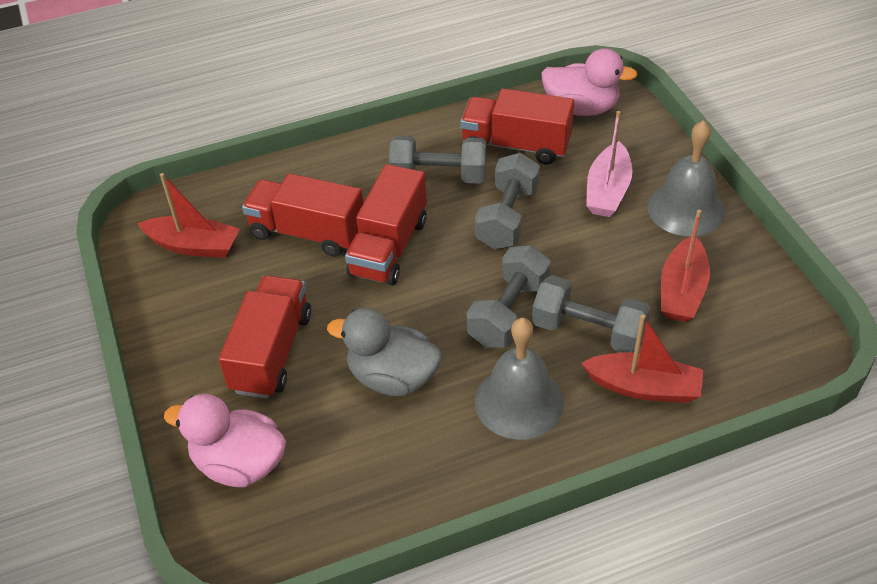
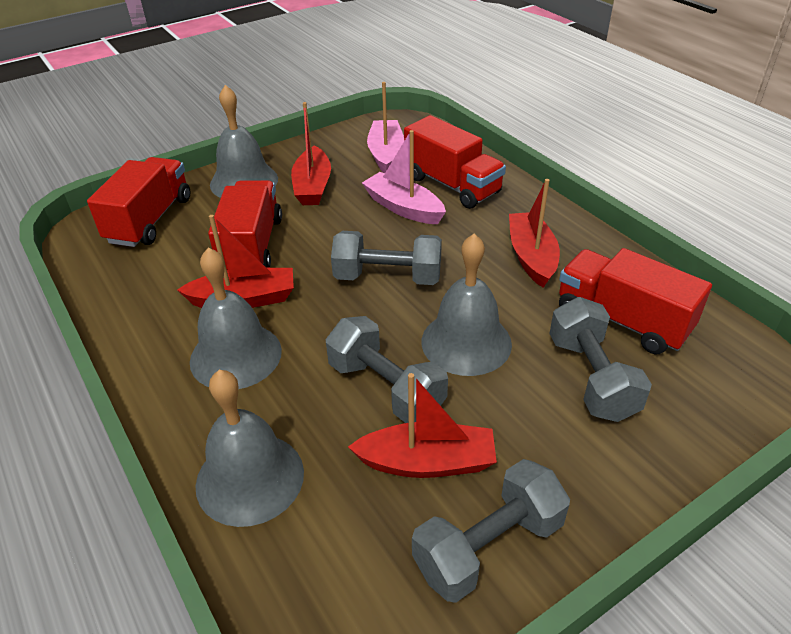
grey bell: 2 -> 4
grey duck: 1 -> 0
pink boat: 1 -> 2
pink duck: 2 -> 0
red boat: 3 -> 4

